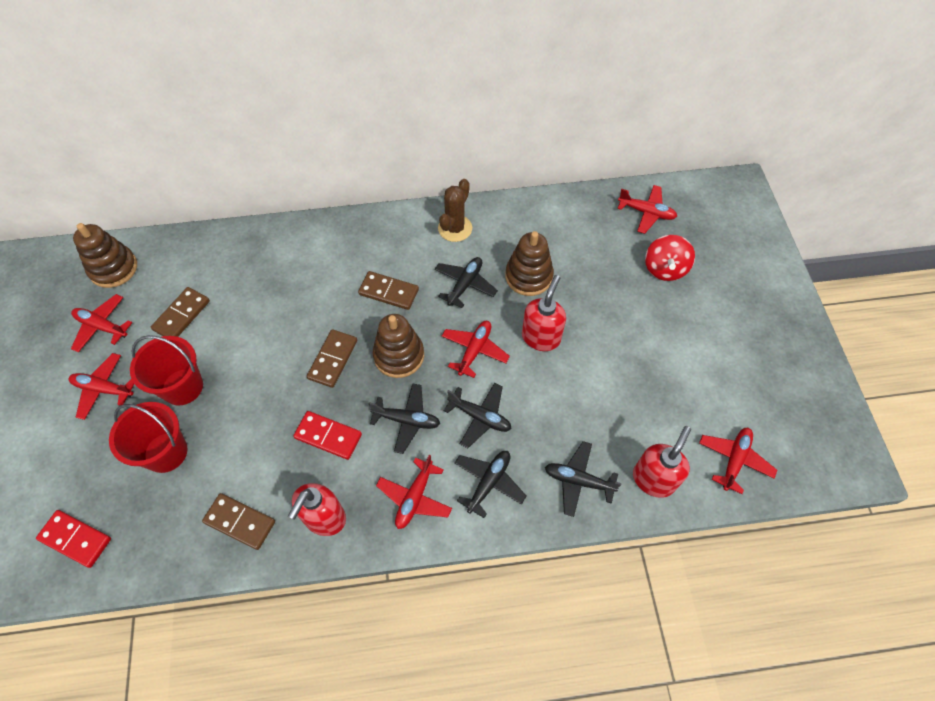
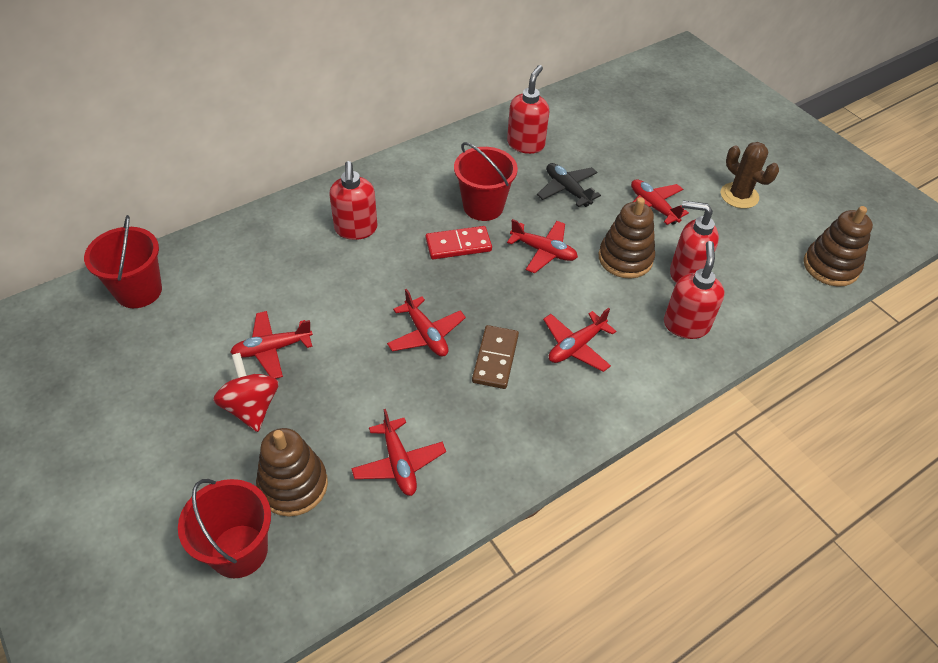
black plane: 5 -> 1
brown domino: 4 -> 1
red bucket: 2 -> 3
red domino: 2 -> 1
red soap dispenser: 3 -> 4

